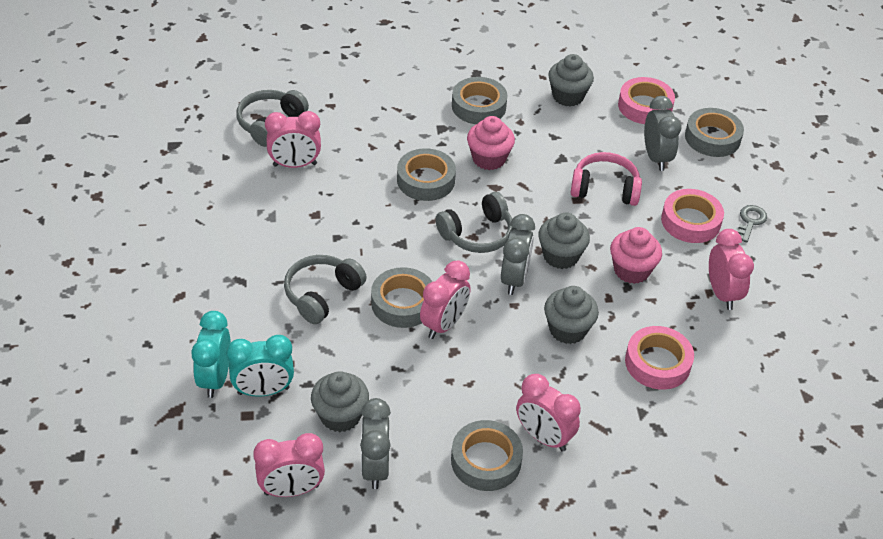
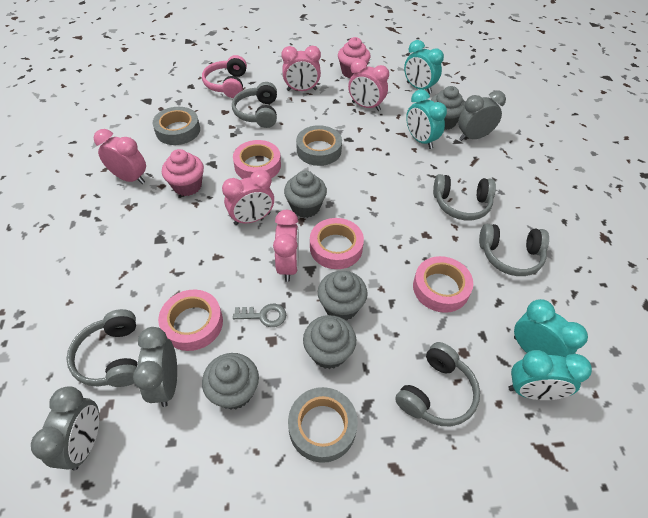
grey cupcake: 4 -> 5
grey headphones: 3 -> 5
grey tape: 5 -> 3
pink tape: 3 -> 4
turquoise clock: 2 -> 4

